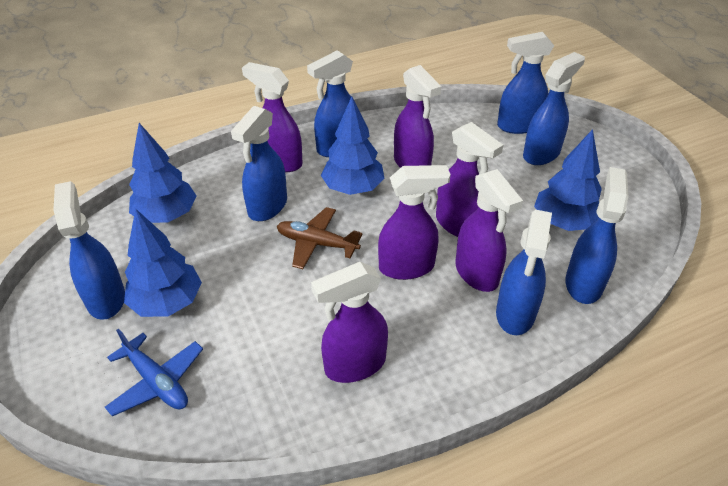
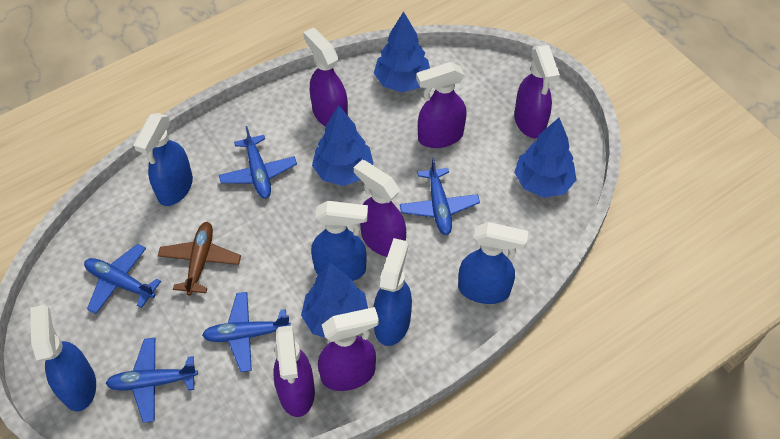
blue plane: 1 -> 5
blue spray bottle: 7 -> 5

